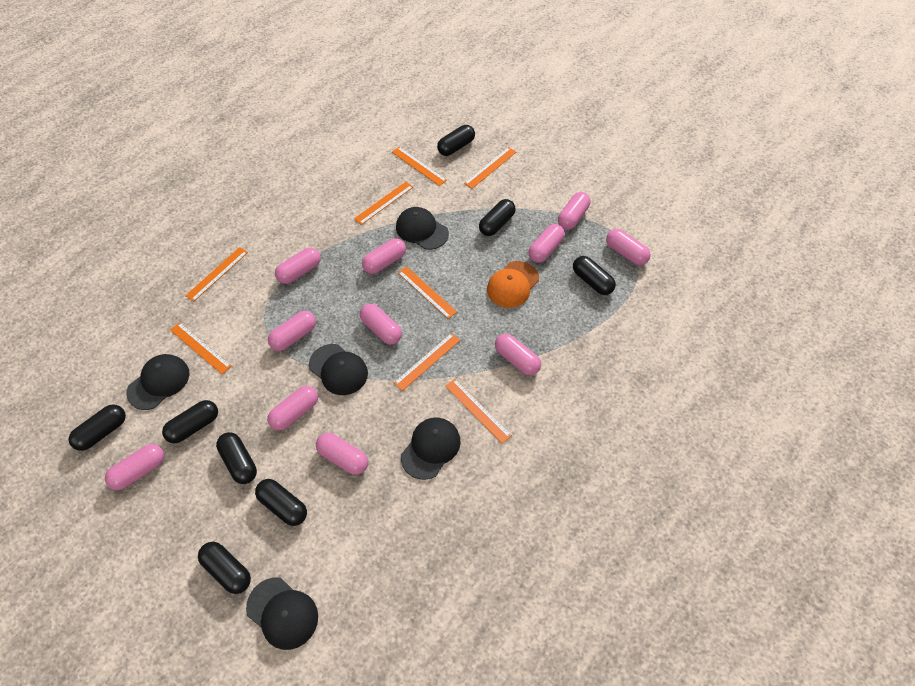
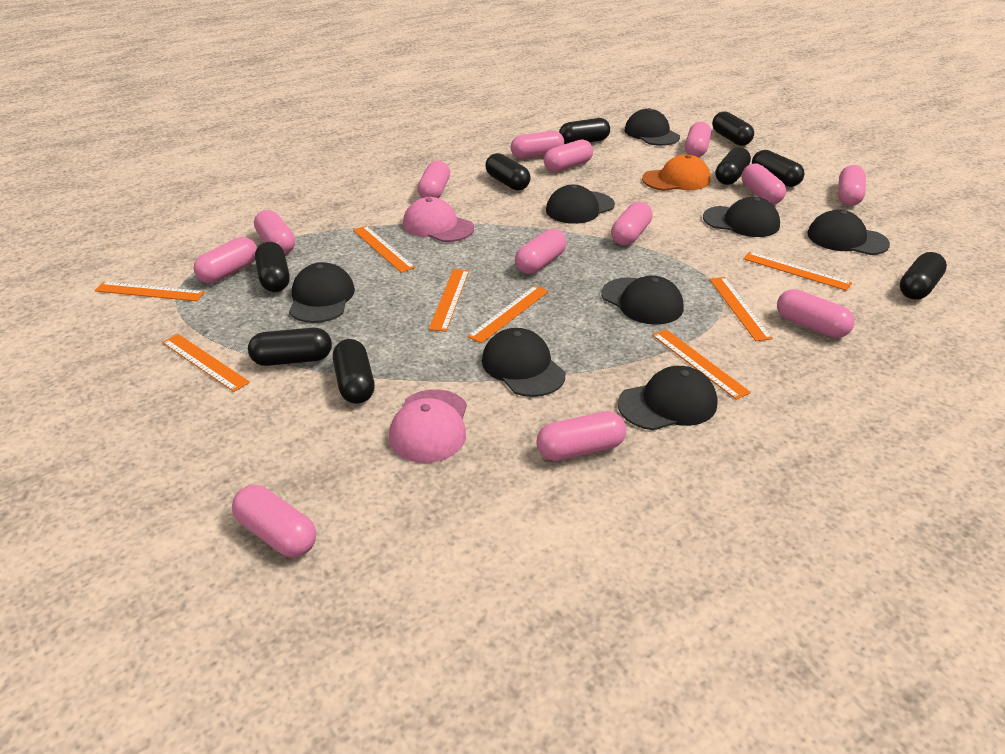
black cap: 5 -> 8
black capsule: 8 -> 9
pink cap: 0 -> 2
pink capsule: 11 -> 13

